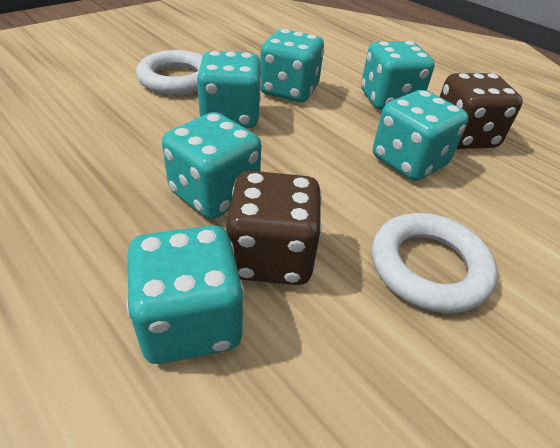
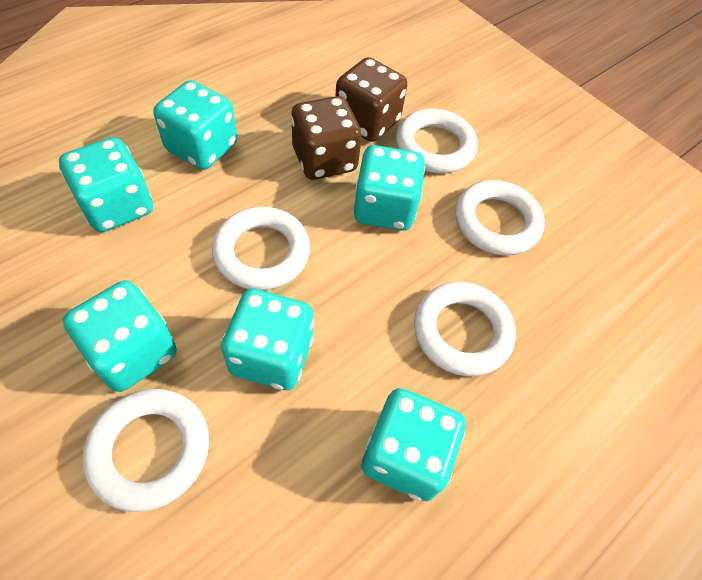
white ring: 2 -> 5

